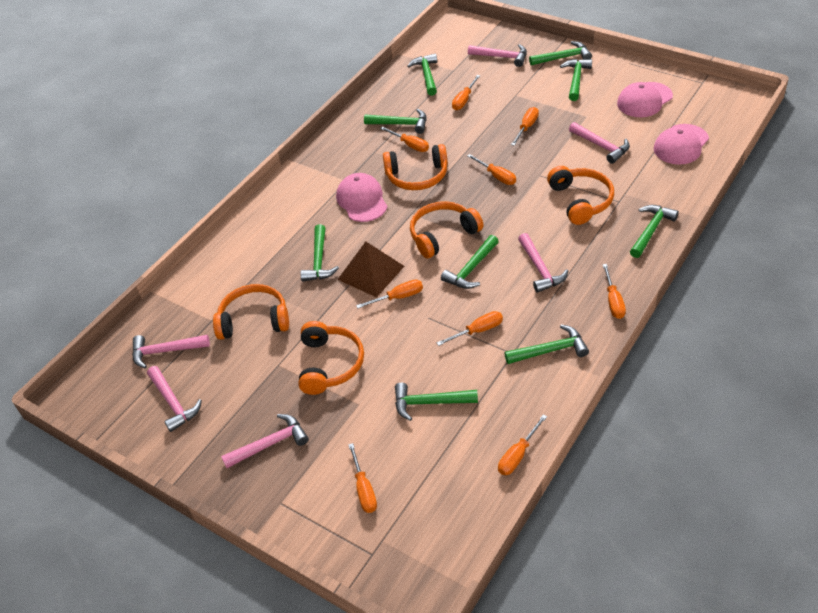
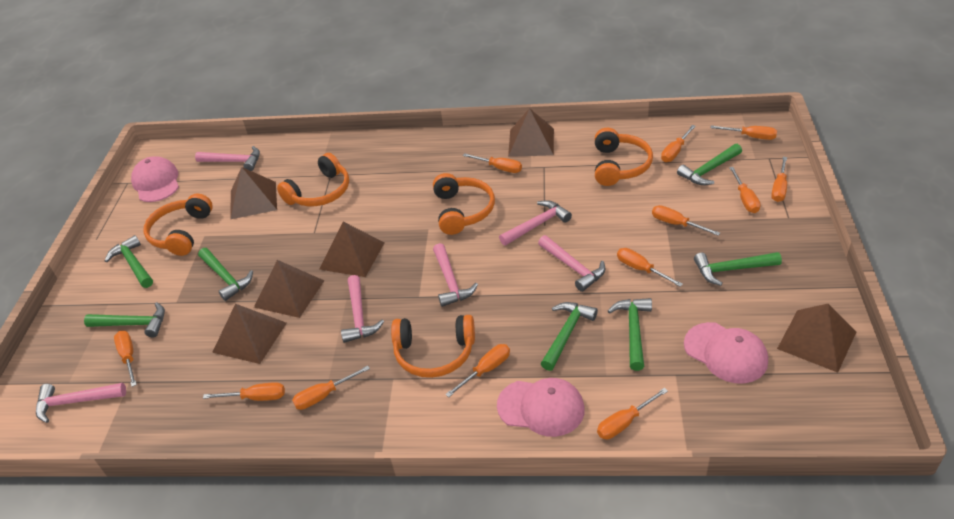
brown pyramid: 1 -> 6
green hammer: 9 -> 7
orange screwdriver: 9 -> 12

